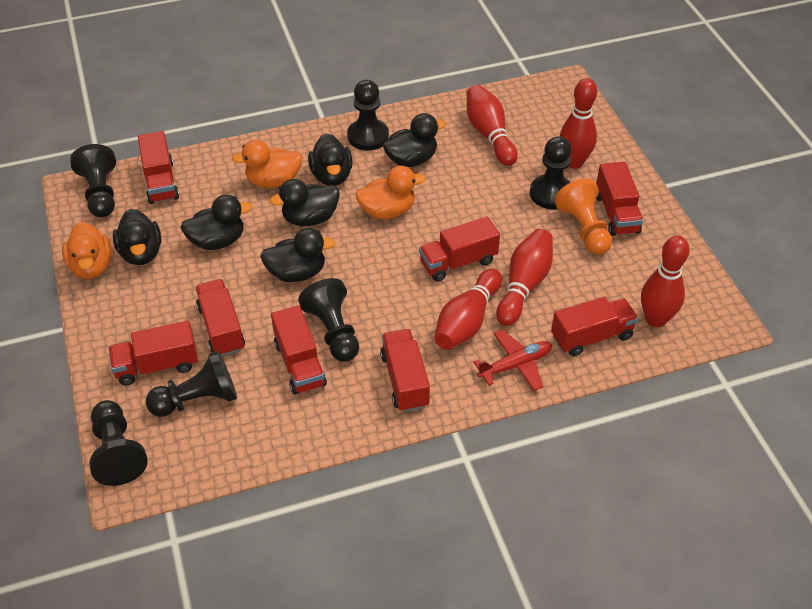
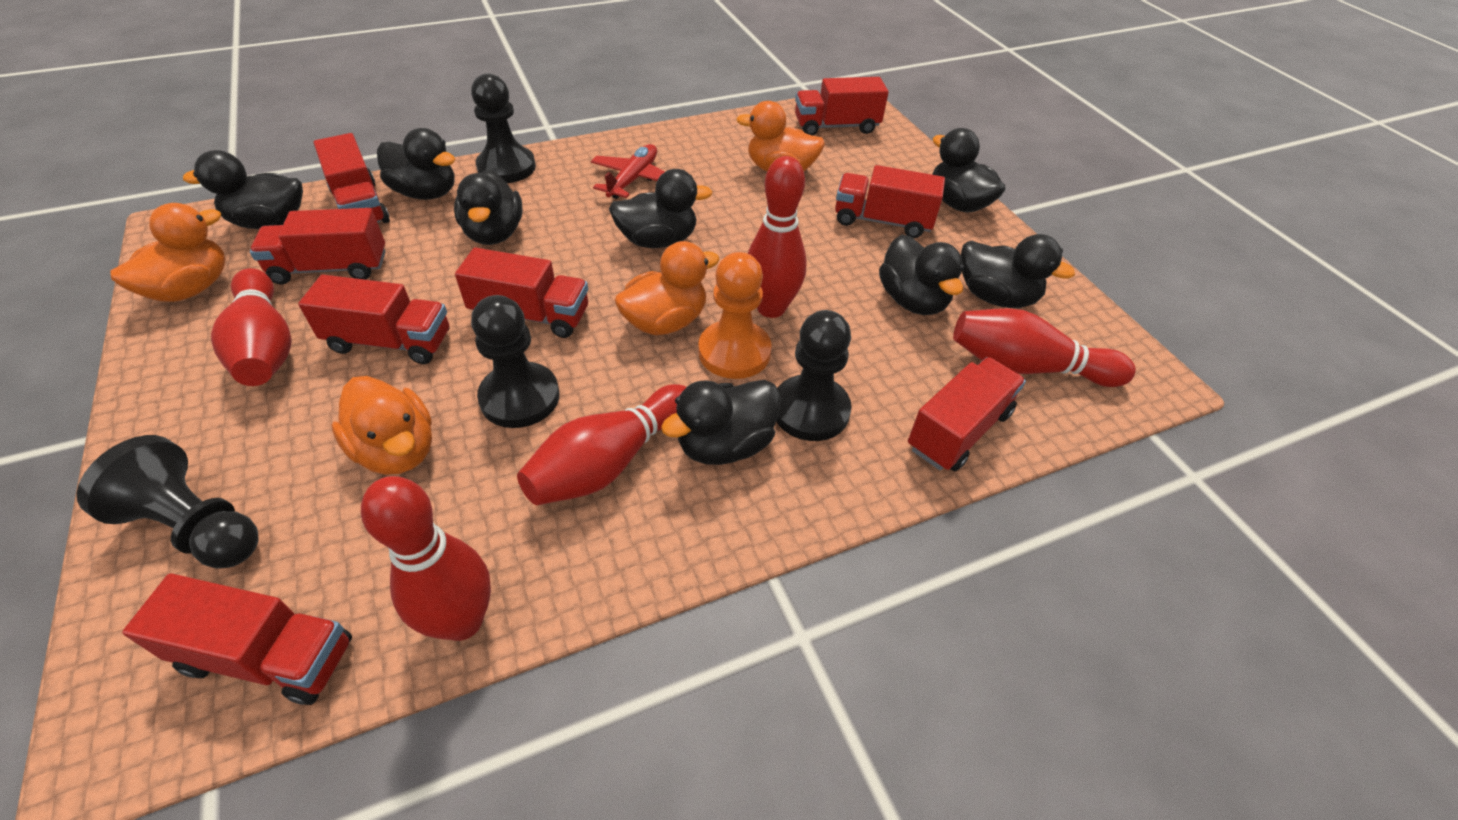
black duck: 6 -> 8
black pawn: 6 -> 4
orange duck: 3 -> 4

